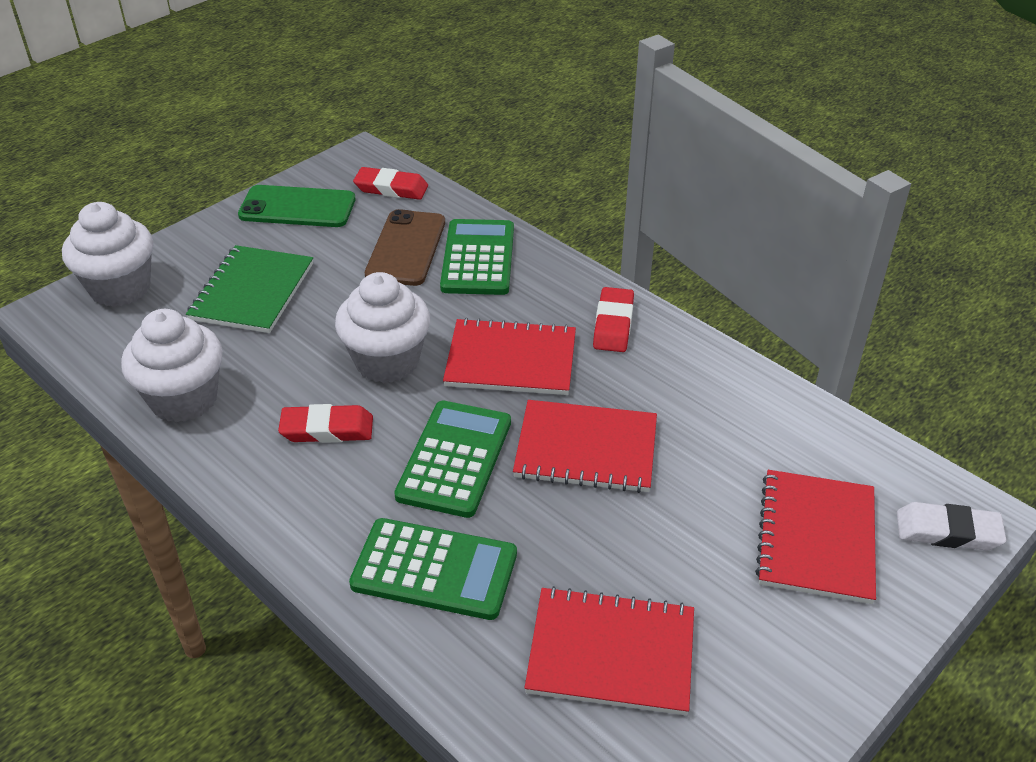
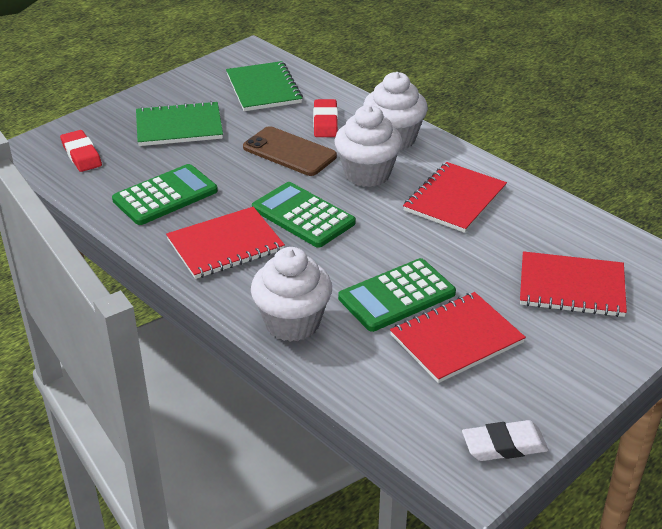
green notebook: 1 -> 2
green phone: 1 -> 0
red eraser: 3 -> 2

